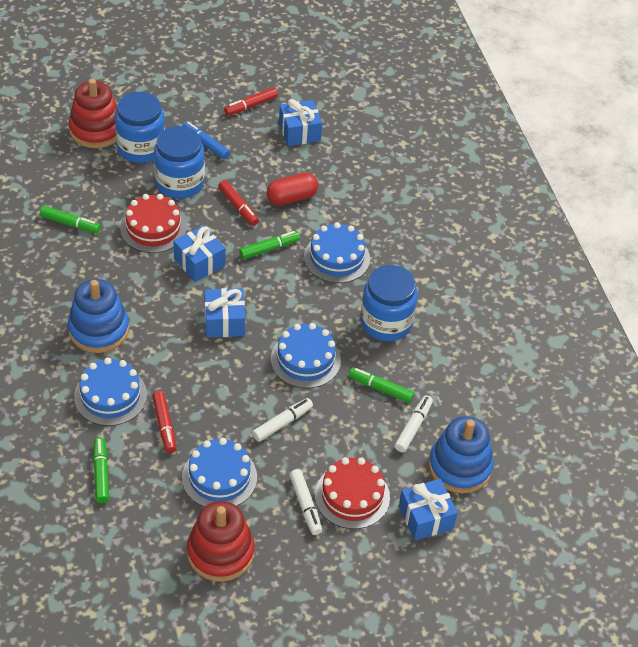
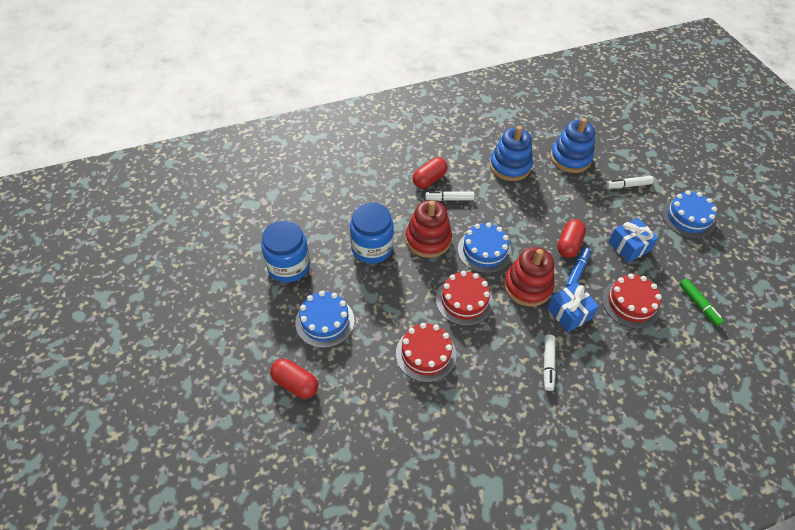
blue cake: 4 -> 3
blue gift: 4 -> 2
blue jar: 3 -> 2
green marker: 4 -> 1
red cake: 2 -> 3
red capsule: 1 -> 3
red marker: 3 -> 0

